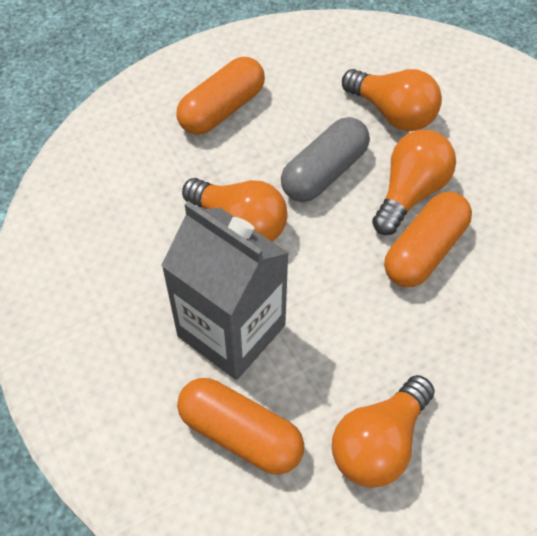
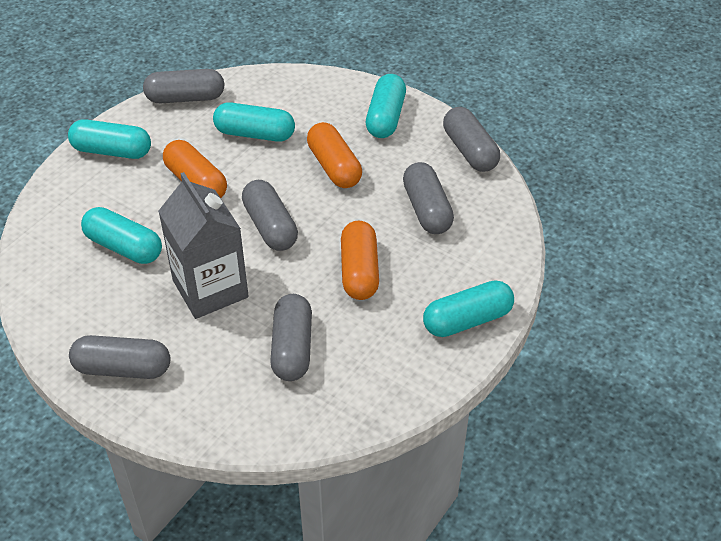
grey capsule: 1 -> 6
orange light bulb: 4 -> 0
turquoise capsule: 0 -> 5

